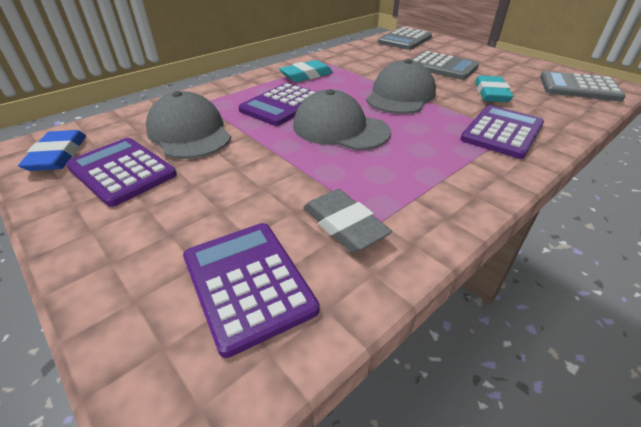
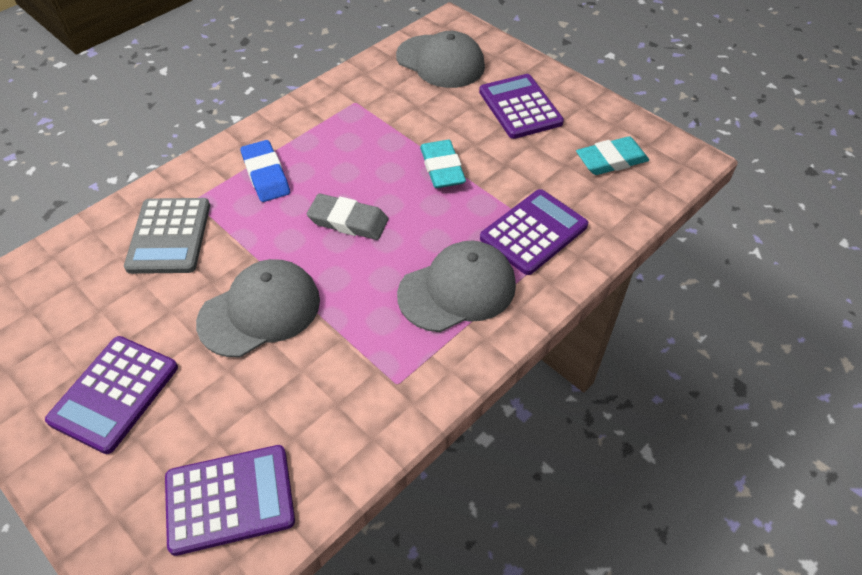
grey calculator: 3 -> 1

